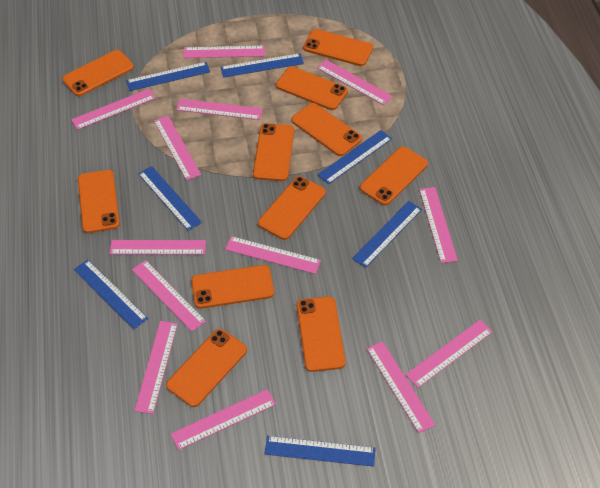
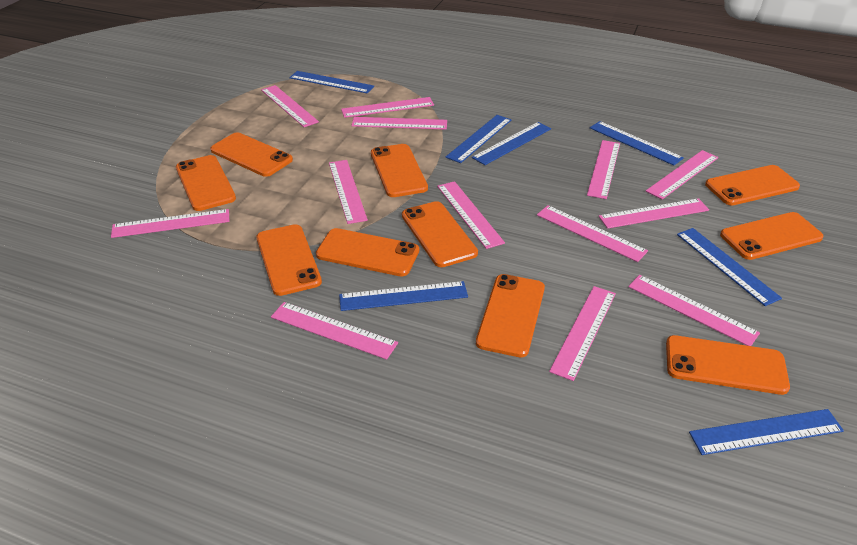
orange phone: 11 -> 10

